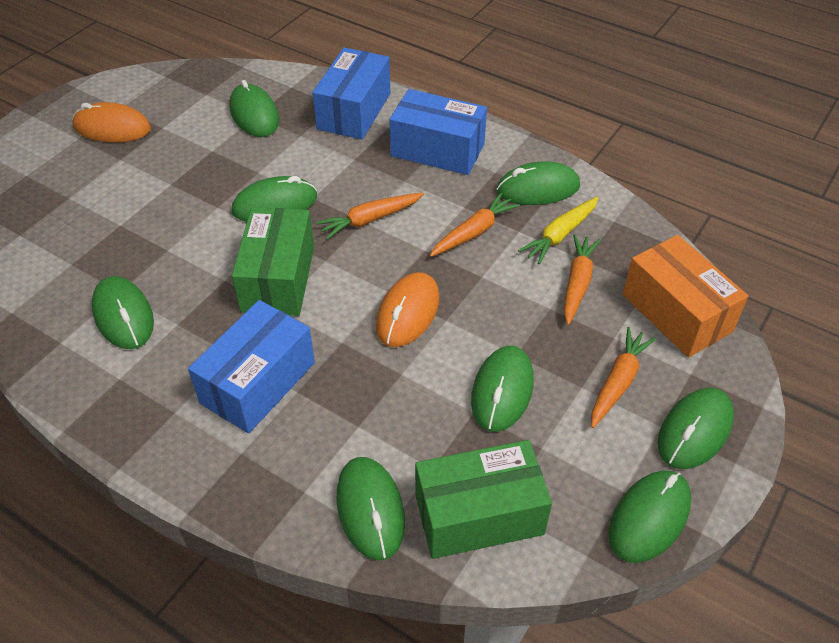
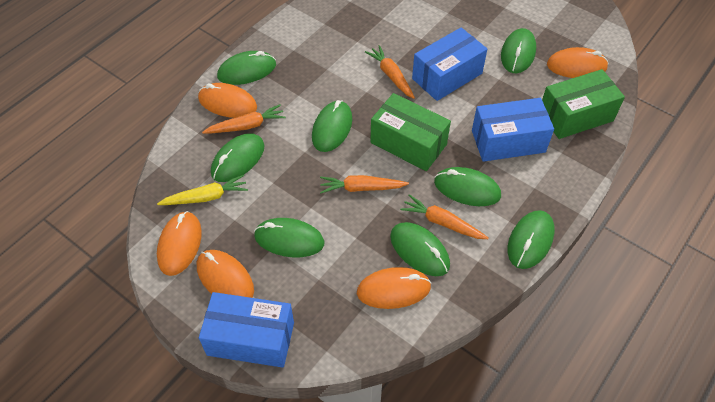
orange box: 1 -> 0
orange mouse: 2 -> 5

